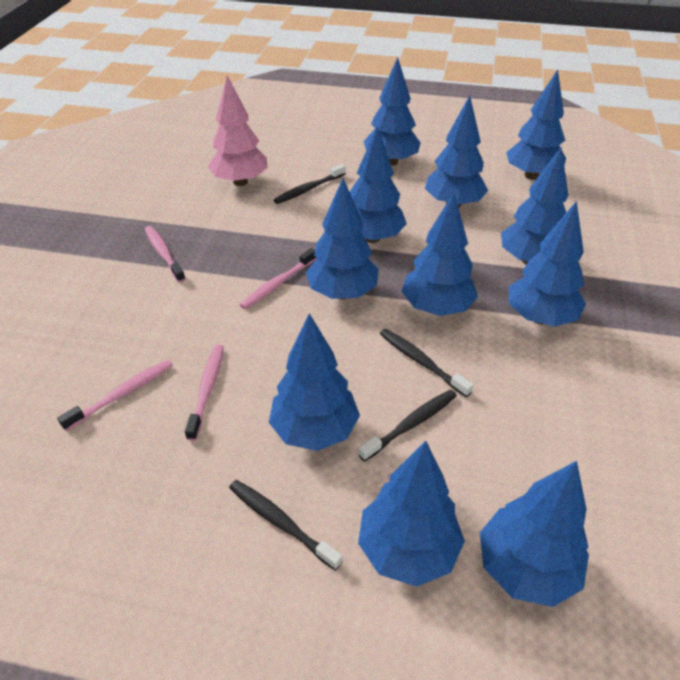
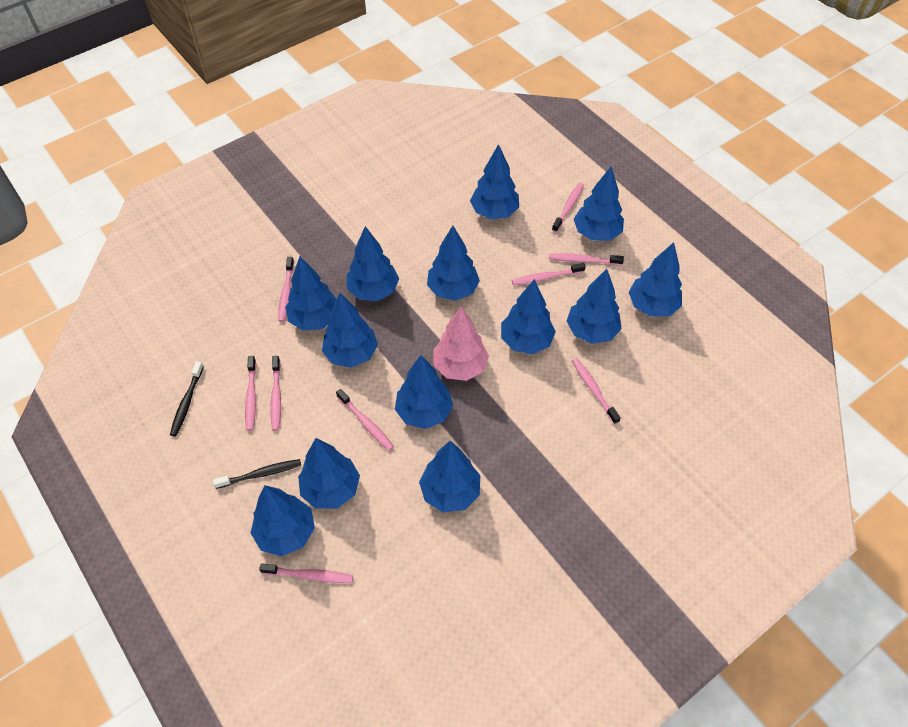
black toothbrush: 4 -> 2
blue tree: 11 -> 13
pink toothbrush: 4 -> 9

